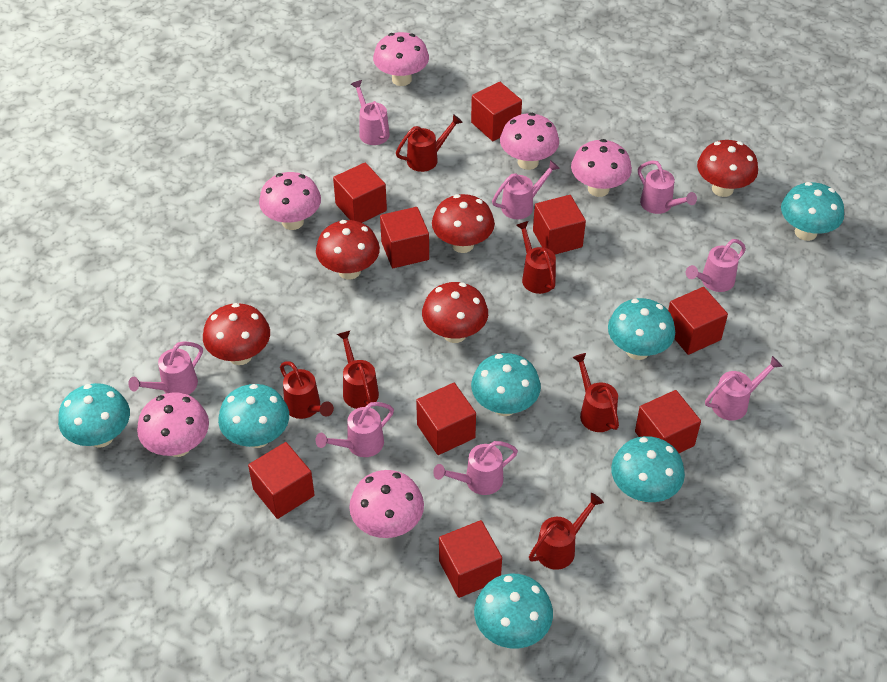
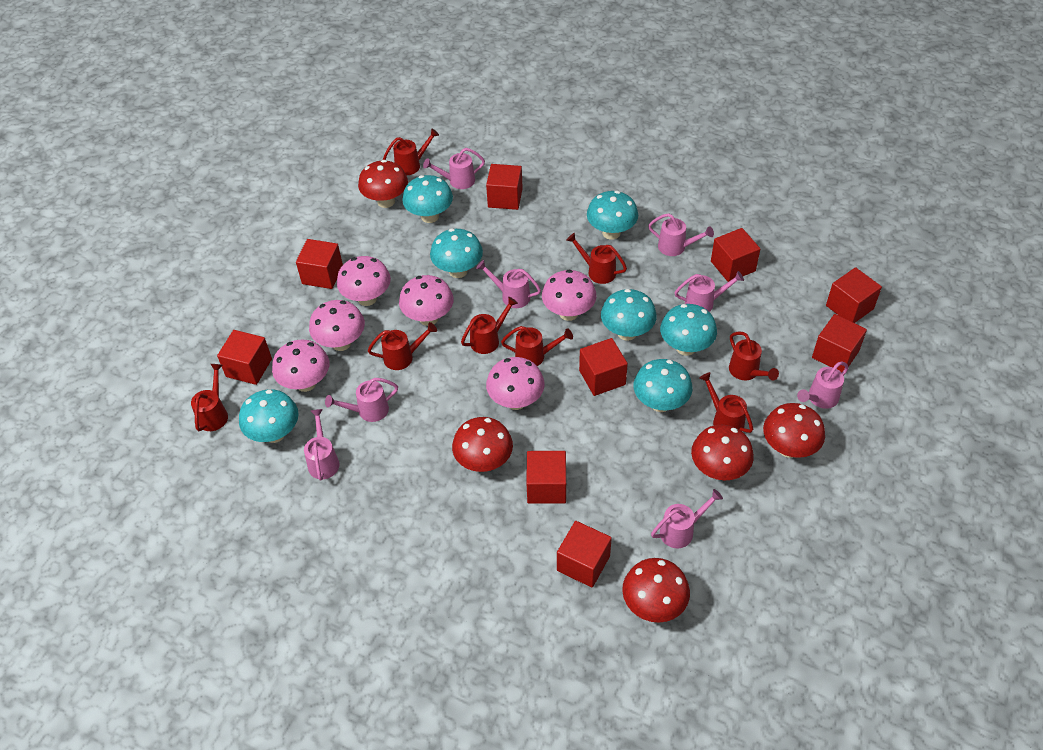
red watering can: 6 -> 8

